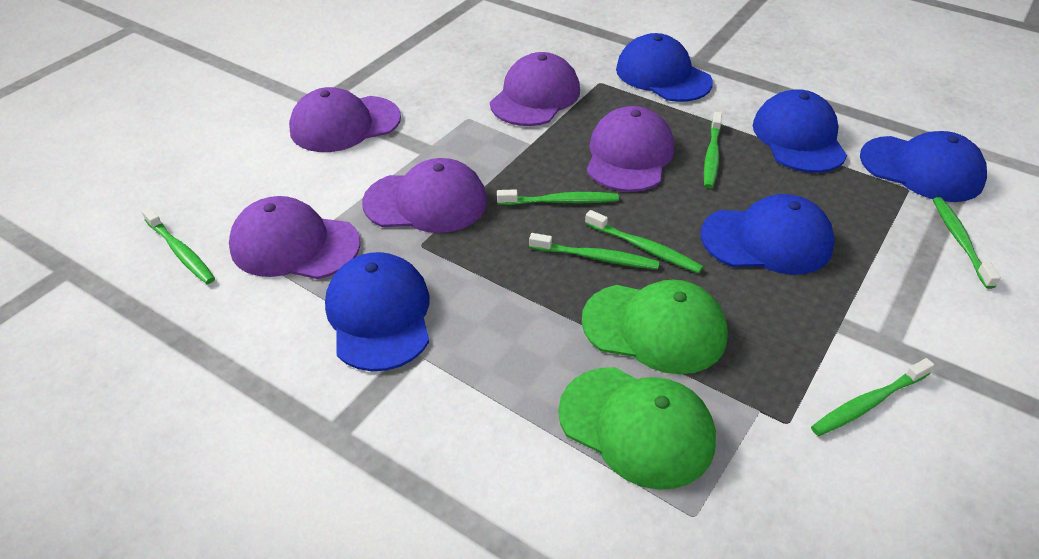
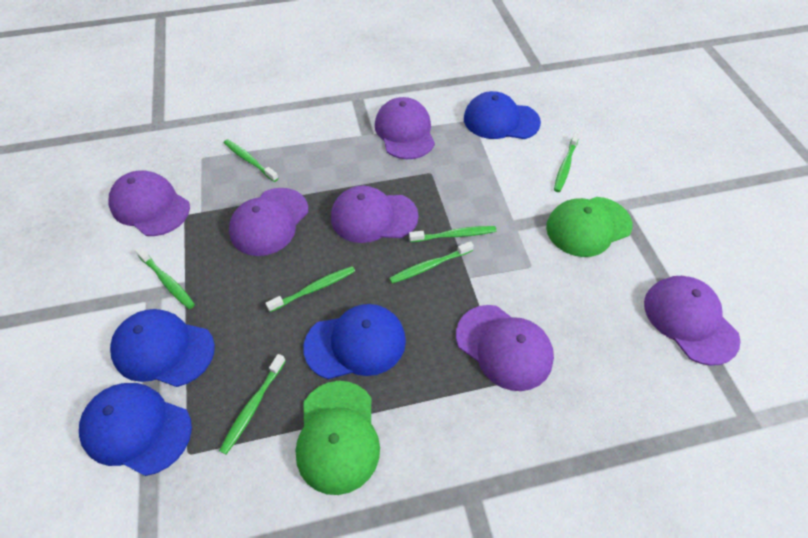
blue cap: 5 -> 4
purple cap: 5 -> 6

